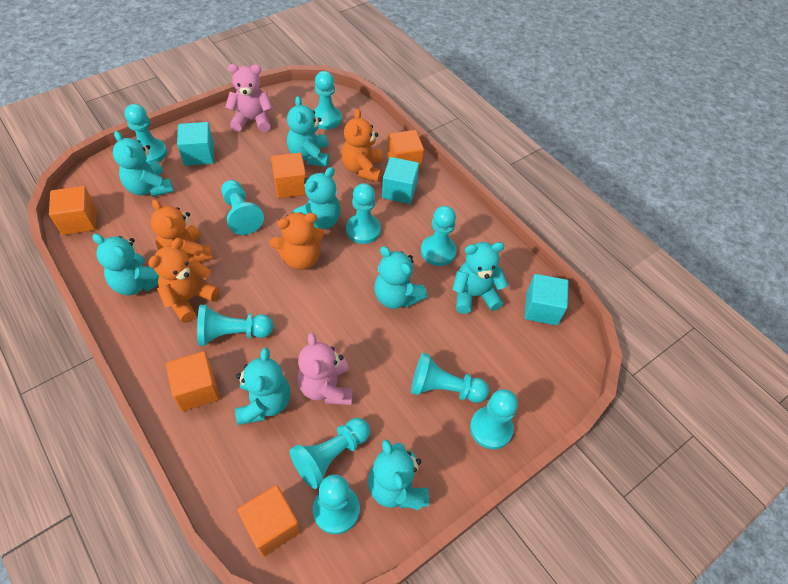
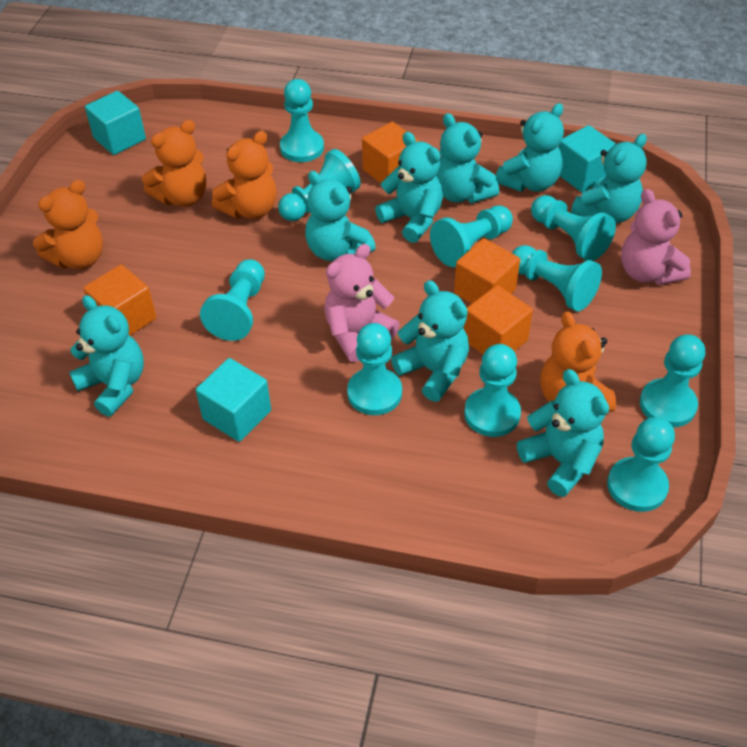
orange cube: 5 -> 4

